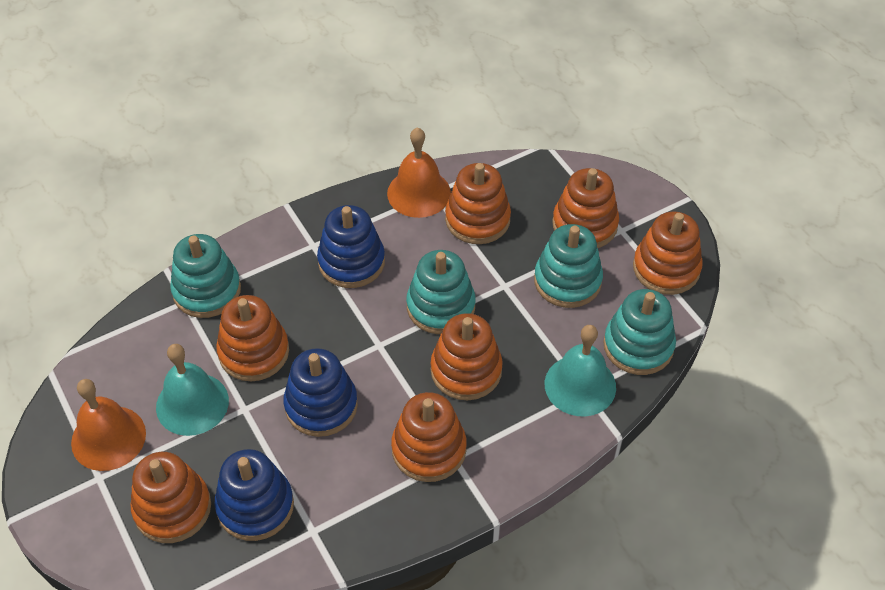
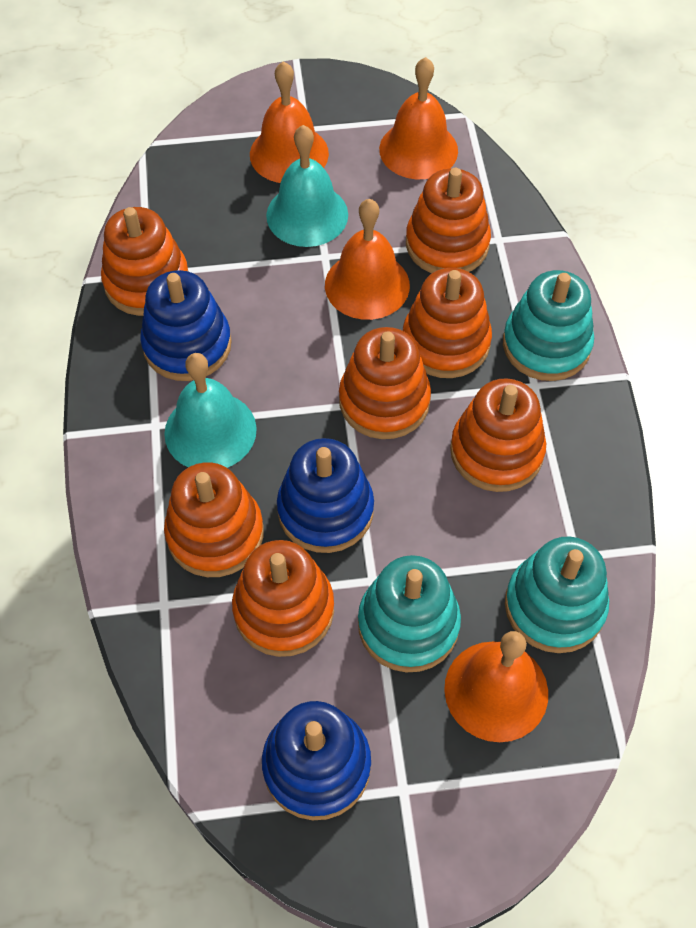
orange bell: 2 -> 4
turquoise stacking toy: 4 -> 3

